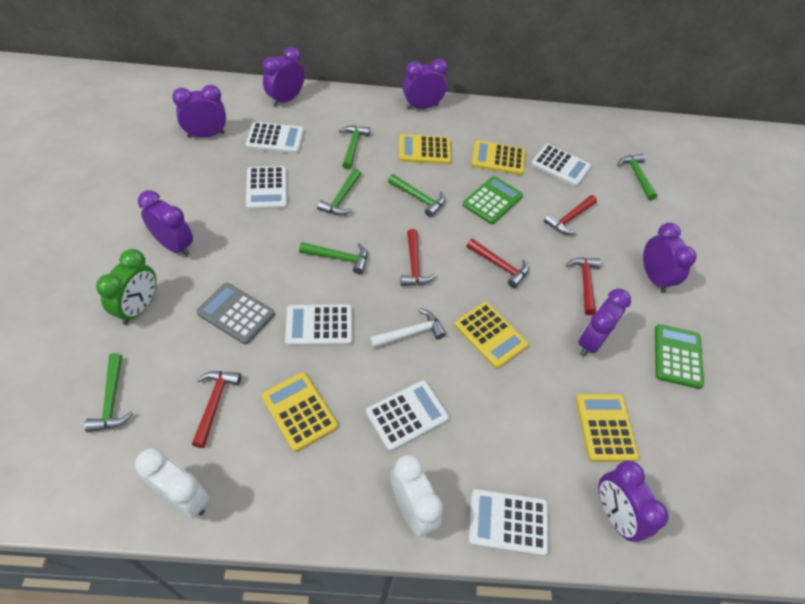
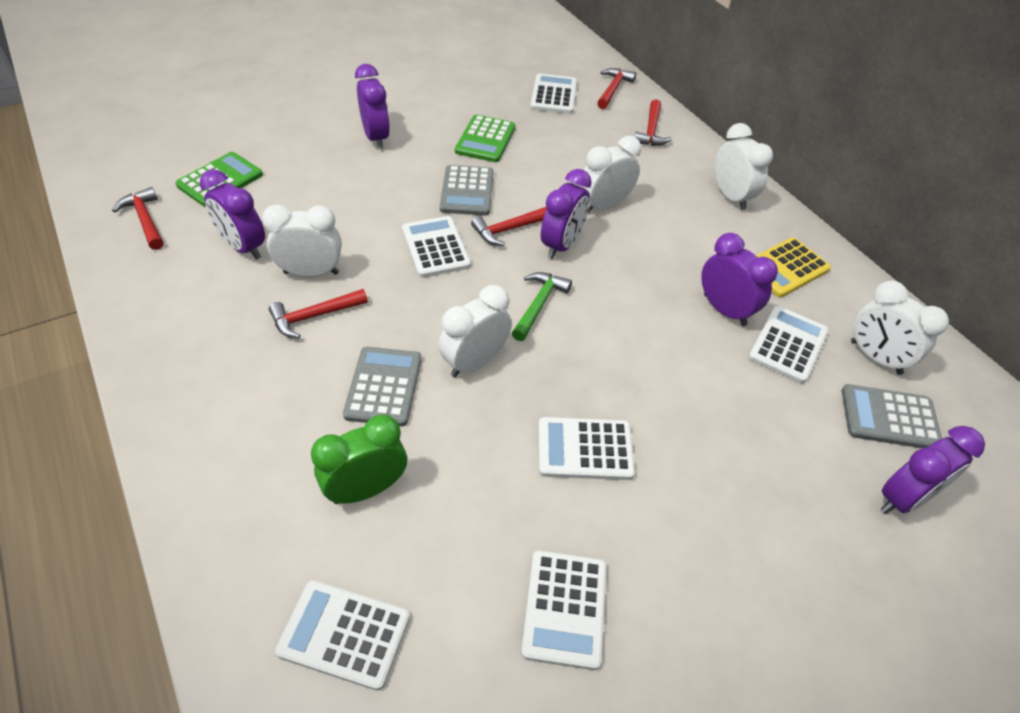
green hammer: 6 -> 1
grey calculator: 1 -> 3
purple clock: 7 -> 5
white clock: 2 -> 5
white hammer: 1 -> 0
yellow calculator: 5 -> 1

